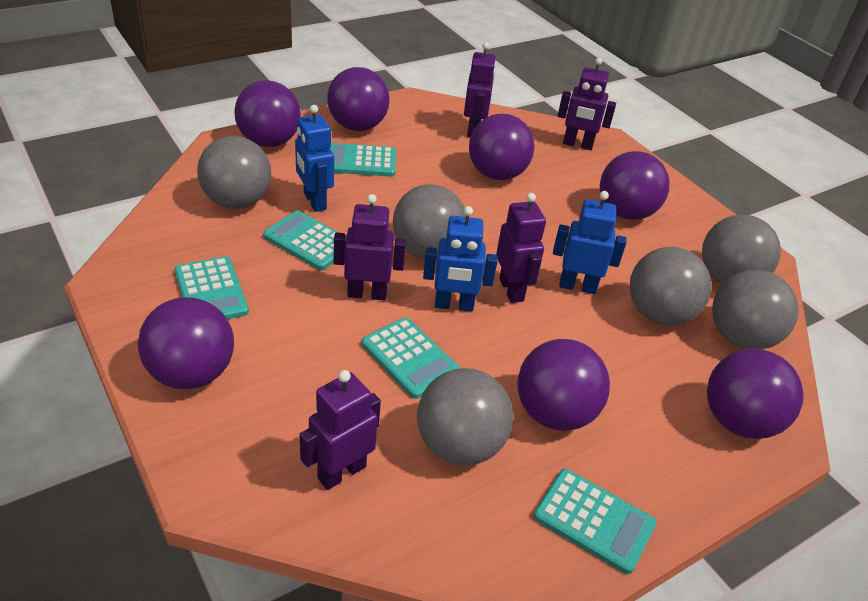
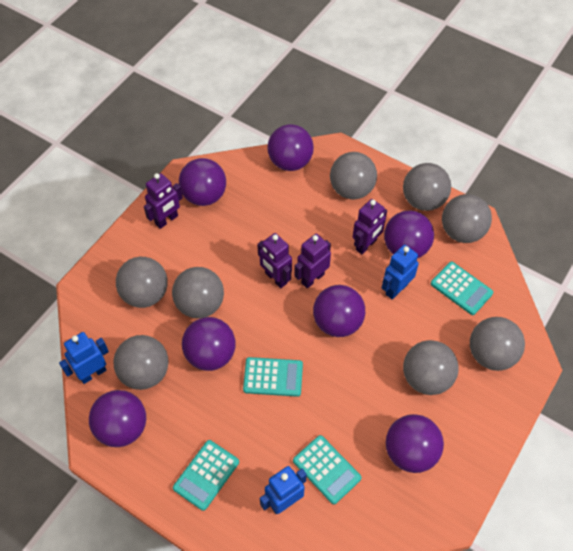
grey ball: 6 -> 8
purple robot: 5 -> 4
turquoise calculator: 5 -> 4

